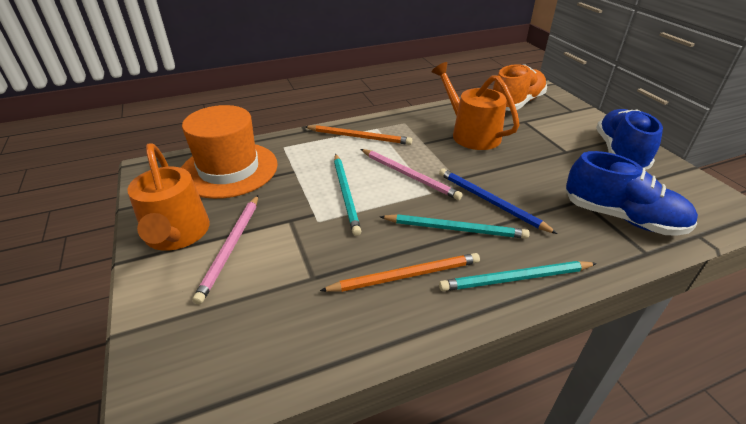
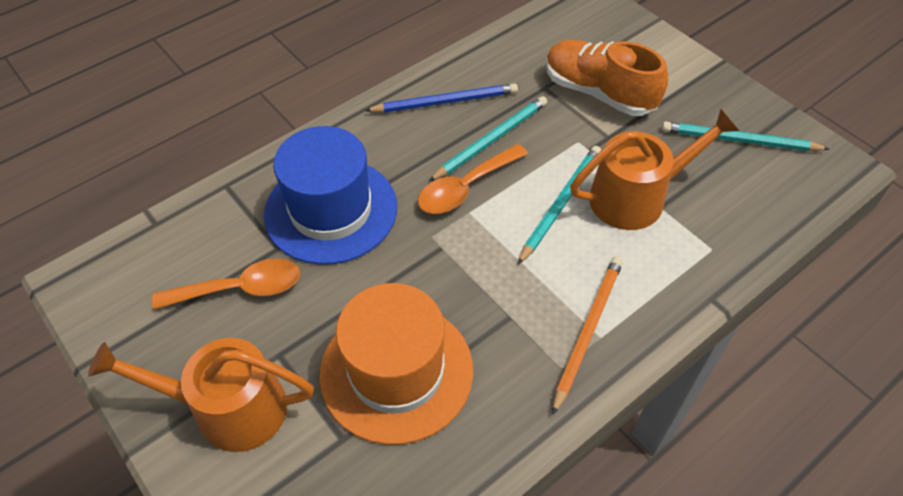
blue hat: 0 -> 1
blue shoe: 2 -> 0
orange pencil: 2 -> 1
orange spoon: 0 -> 2
pink pencil: 2 -> 0

